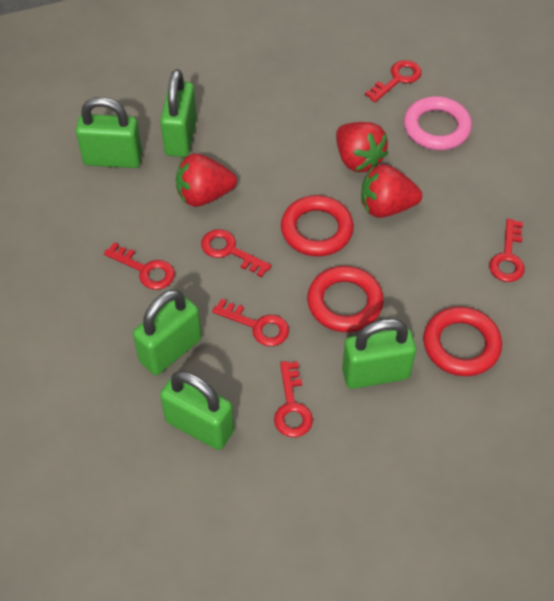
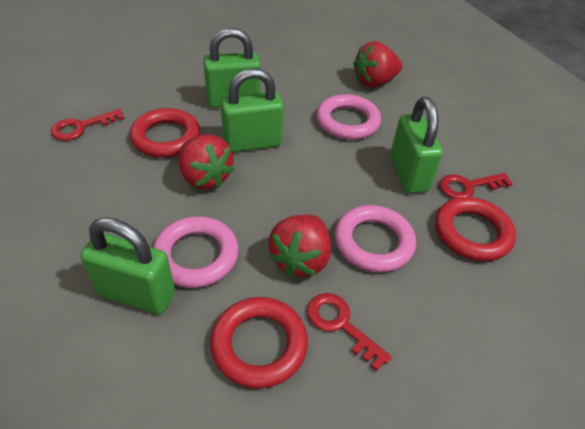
green padlock: 5 -> 4
pink ring: 1 -> 3
red key: 6 -> 3

